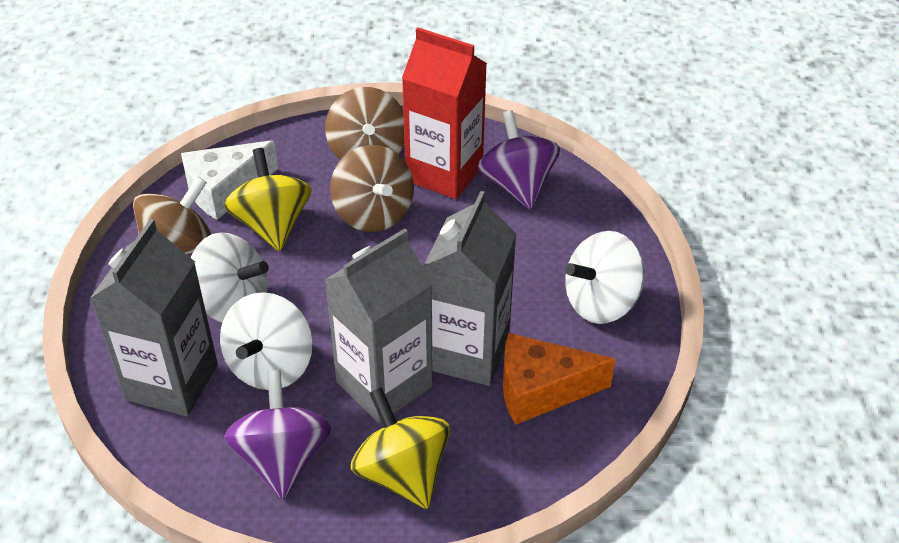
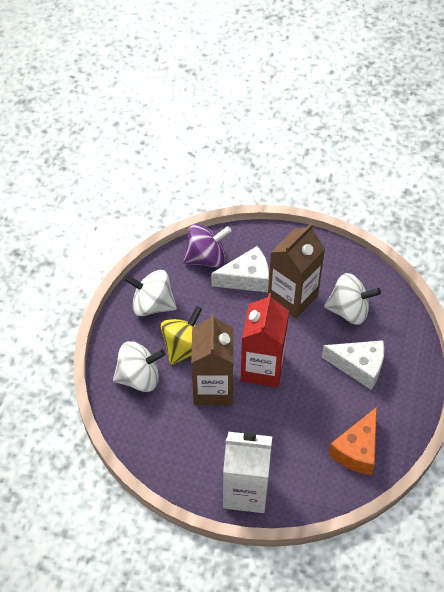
brown carton: 0 -> 2
brown spinning top: 3 -> 0
grey carton: 3 -> 0
purple spinning top: 2 -> 1
white carton: 0 -> 1
white cheese: 1 -> 2
yellow spinning top: 2 -> 1

